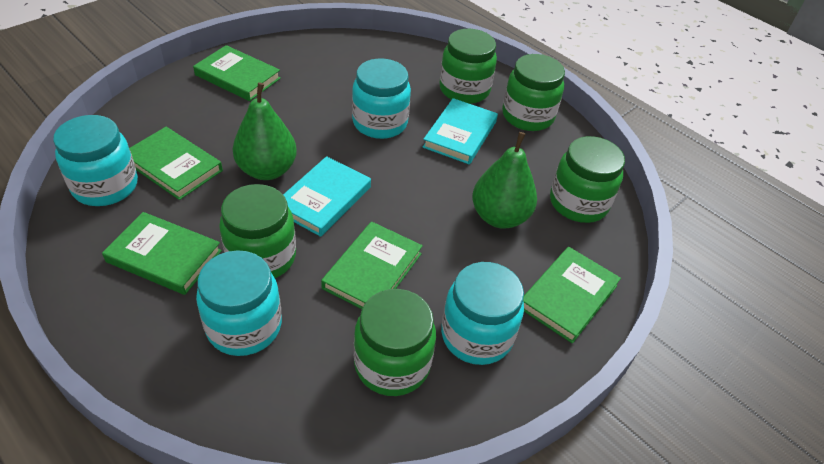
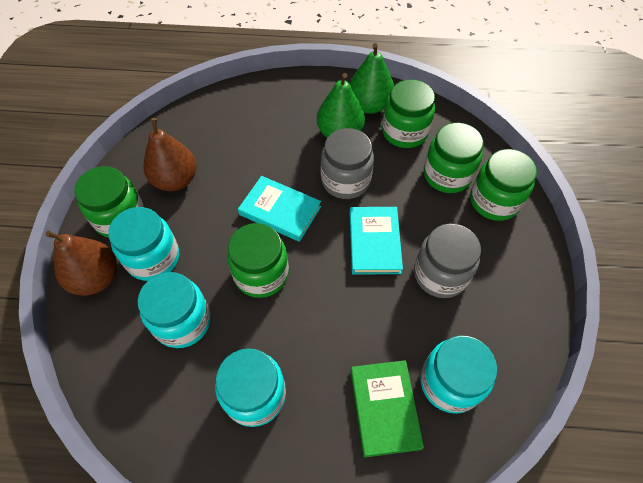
brown pear: 0 -> 2
green book: 5 -> 1
grey jar: 0 -> 2

